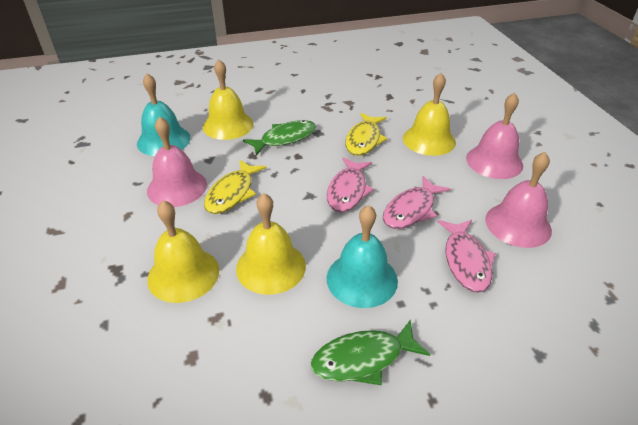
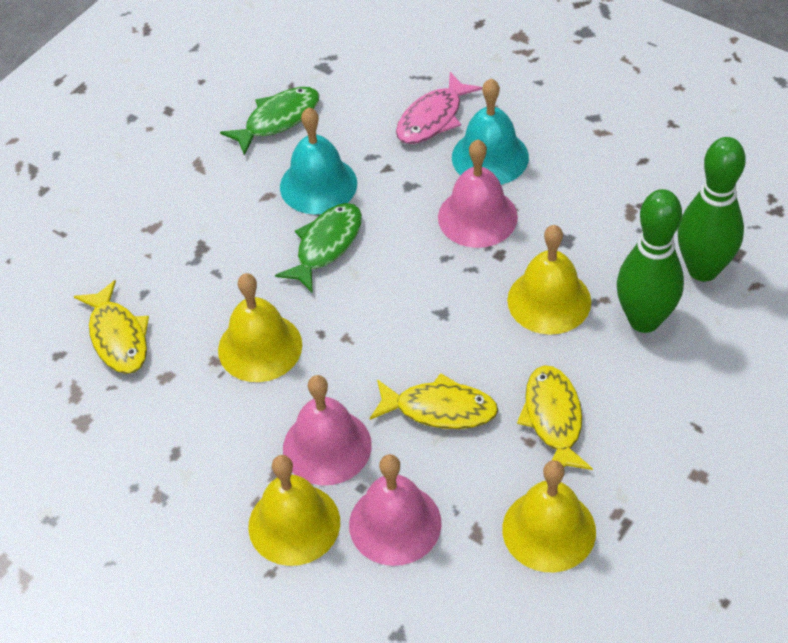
green bowling pin: 0 -> 2
pink fish: 3 -> 1
yellow fish: 2 -> 3

